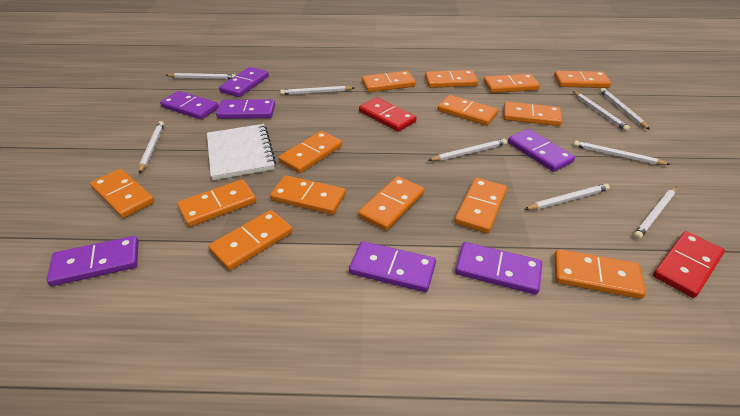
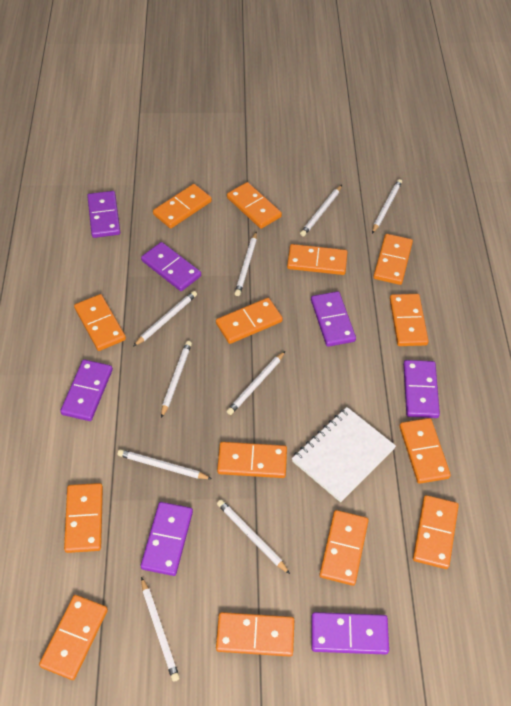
red domino: 2 -> 0

